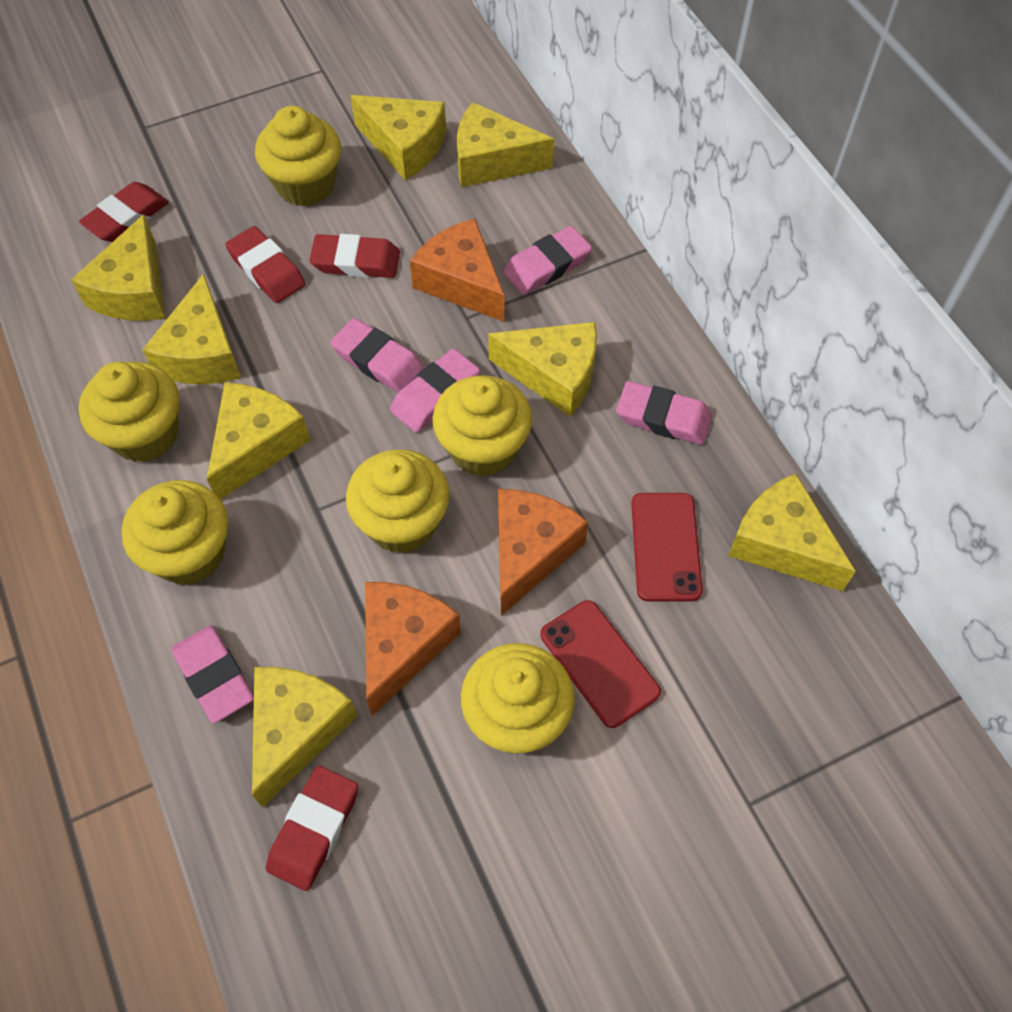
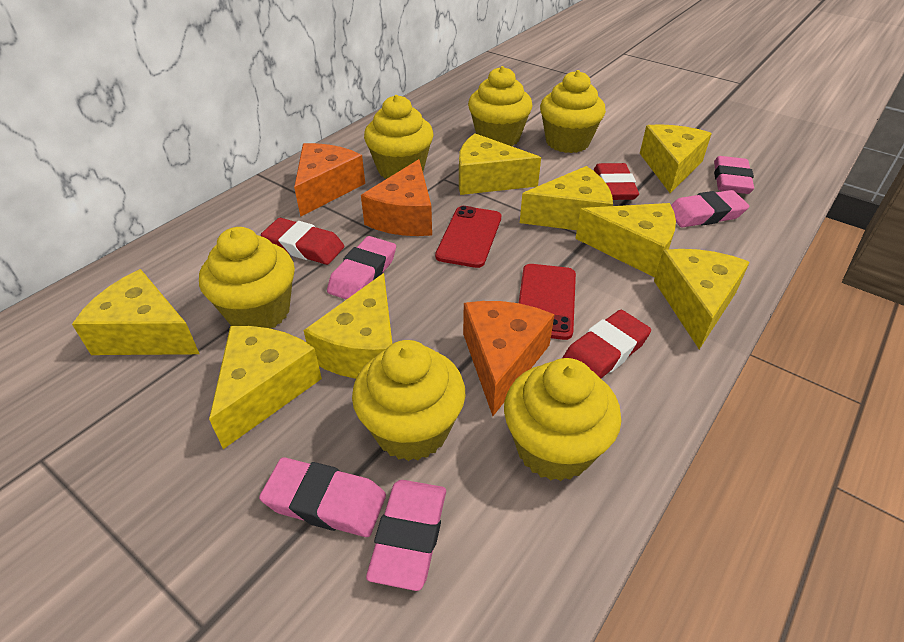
red eraser: 4 -> 3

